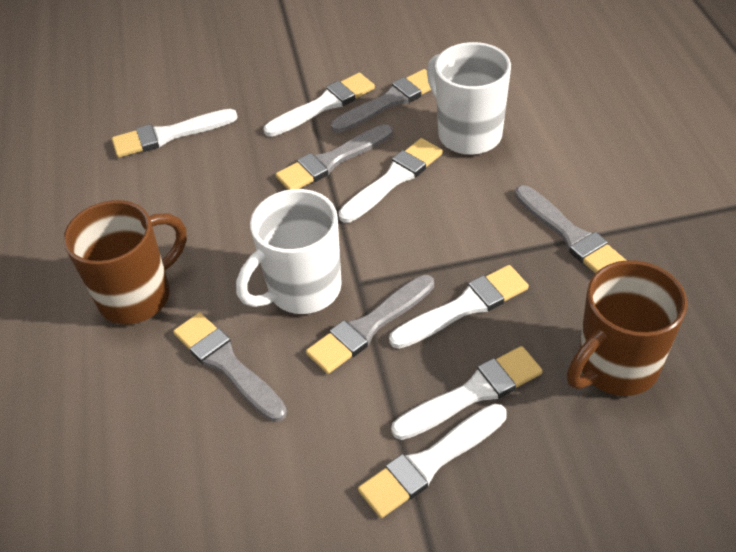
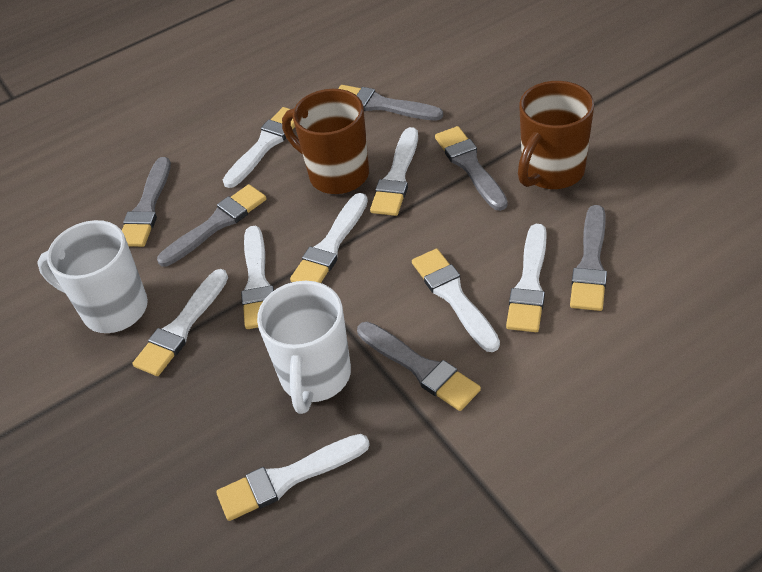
grey brush: 5 -> 6
white brush: 6 -> 8

